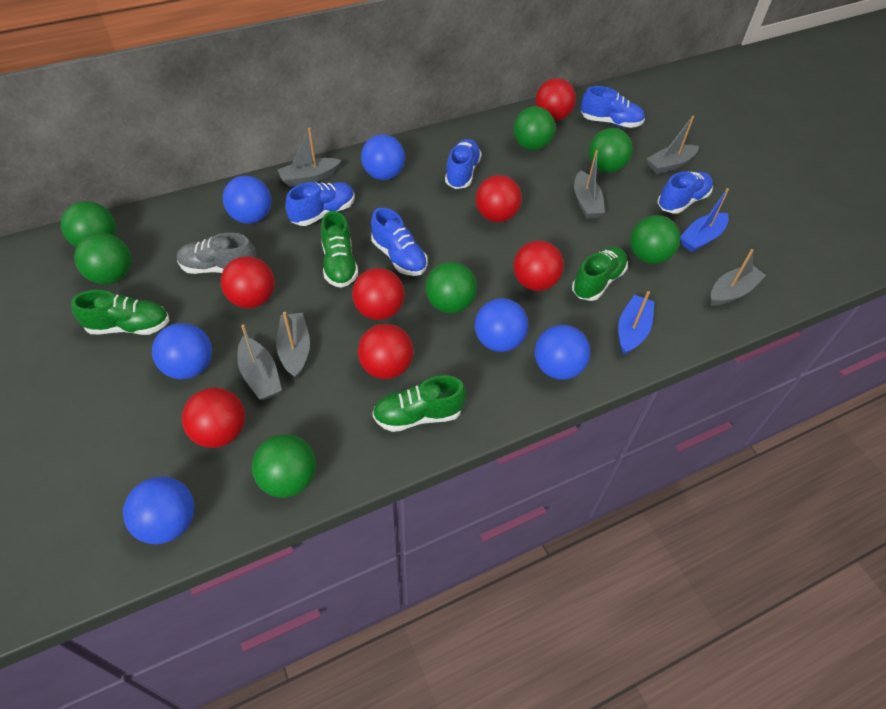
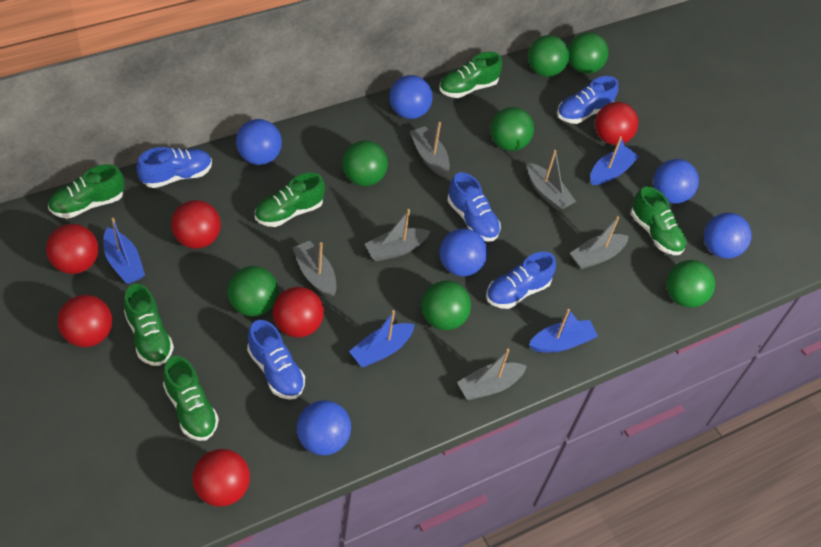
blue boat: 2 -> 4
green shoe: 4 -> 6
grey shoe: 1 -> 0
red ball: 7 -> 6

